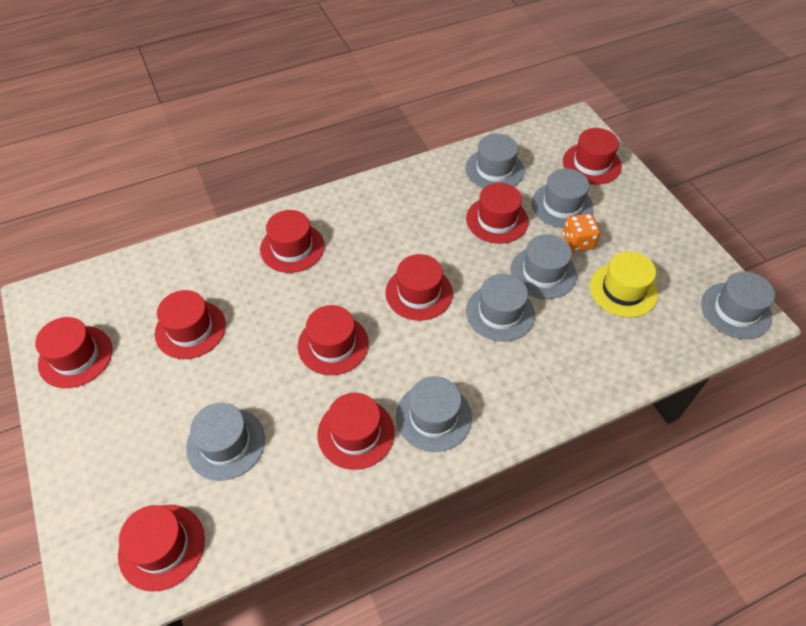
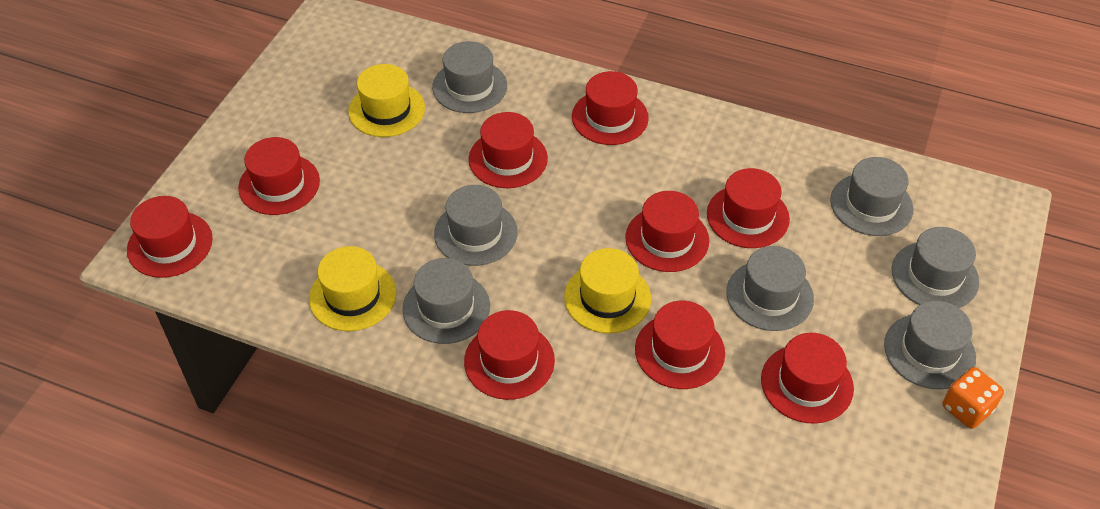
yellow hat: 1 -> 3

